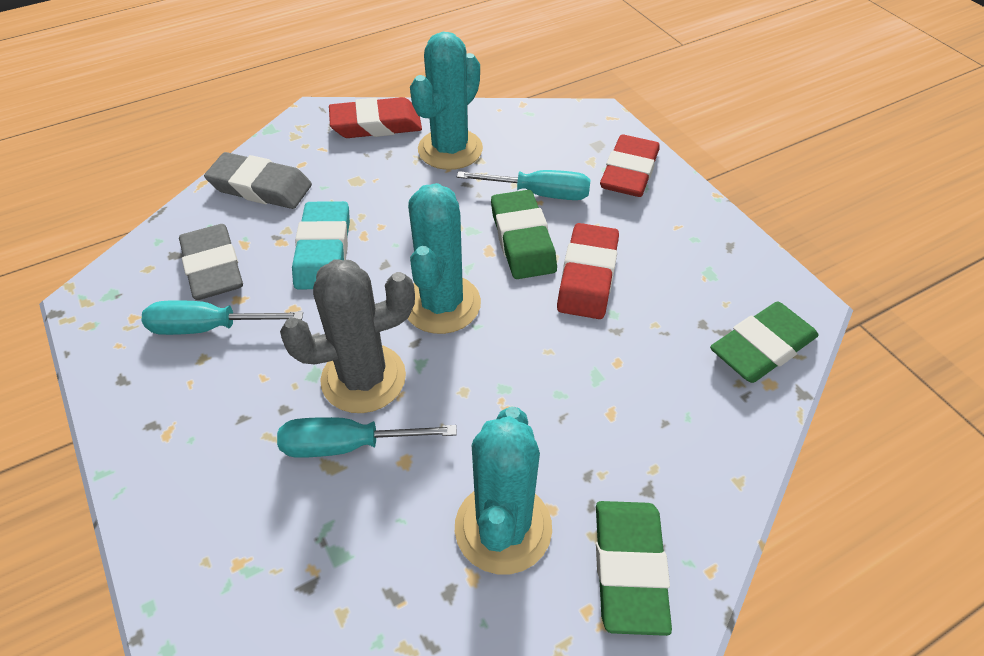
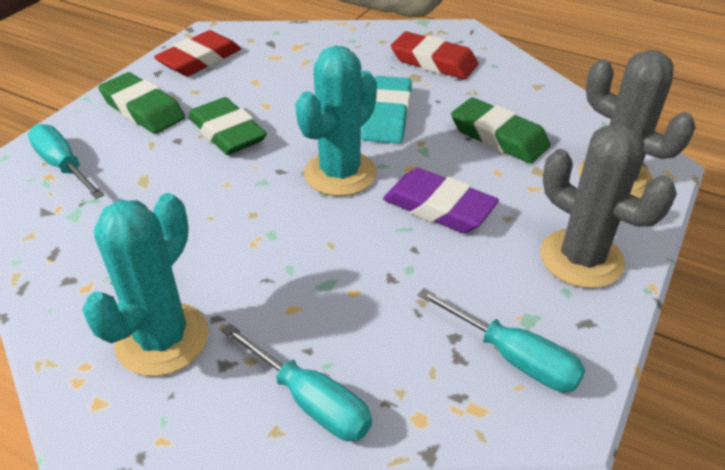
grey cactus: 1 -> 2
grey eraser: 2 -> 0
purple eraser: 0 -> 1
red eraser: 3 -> 2
turquoise cactus: 3 -> 2

